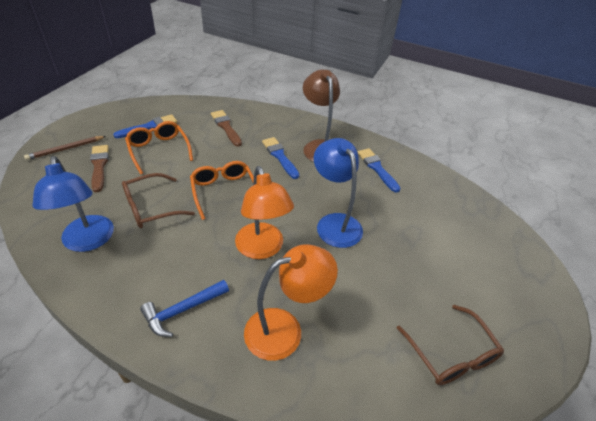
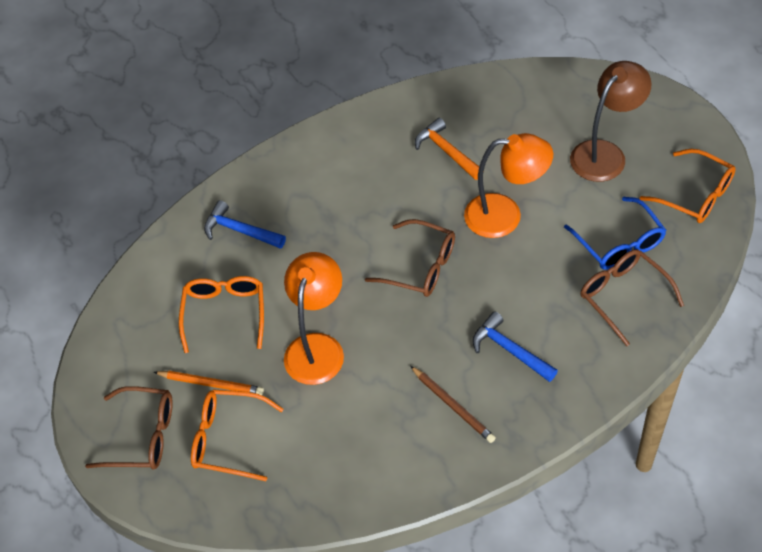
blue brush: 3 -> 0
blue glasses: 0 -> 1
blue hammer: 1 -> 2
blue lamp: 2 -> 0
brown brush: 2 -> 0
brown glasses: 2 -> 3
orange glasses: 2 -> 3
orange hammer: 0 -> 1
orange pencil: 0 -> 1

